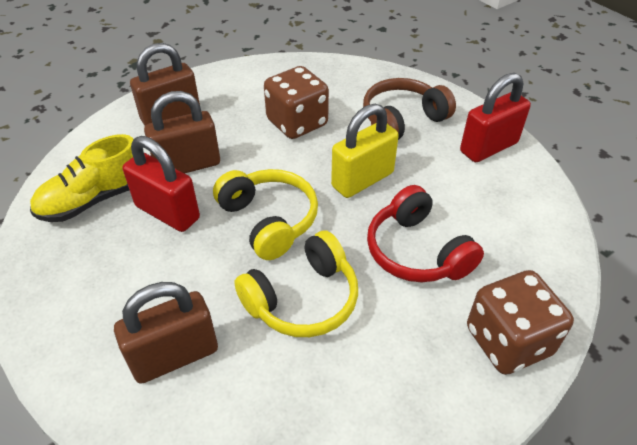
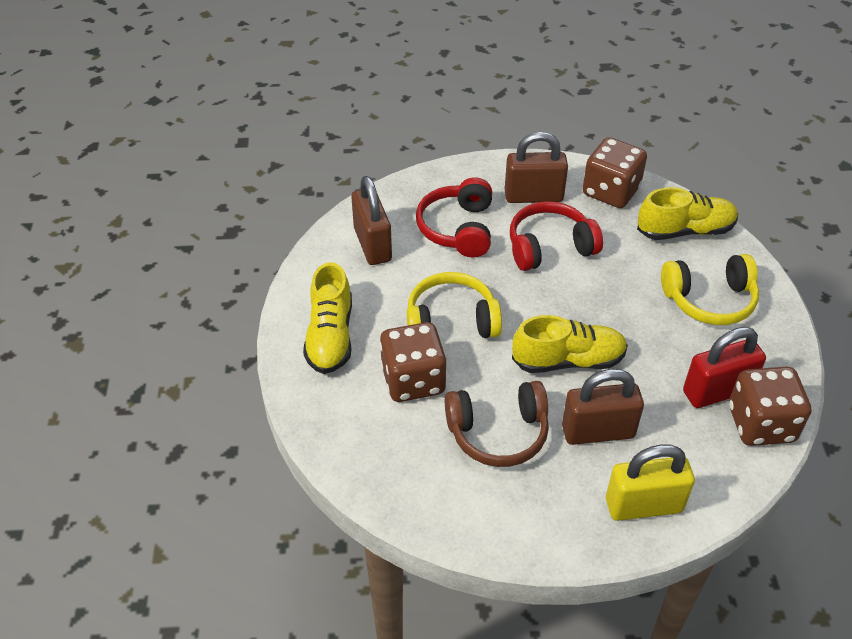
brown dice: 2 -> 3
red headphones: 1 -> 2
red padlock: 2 -> 1
yellow shoe: 1 -> 3

